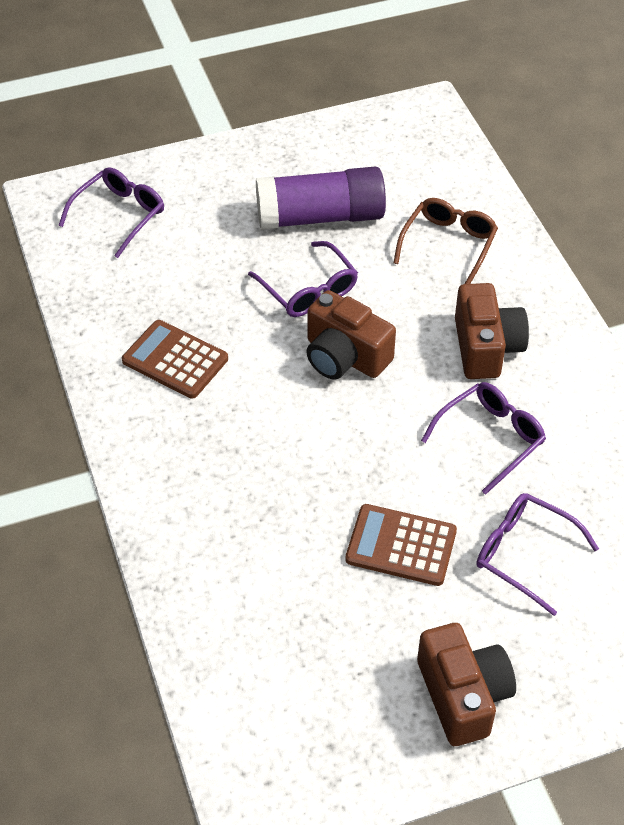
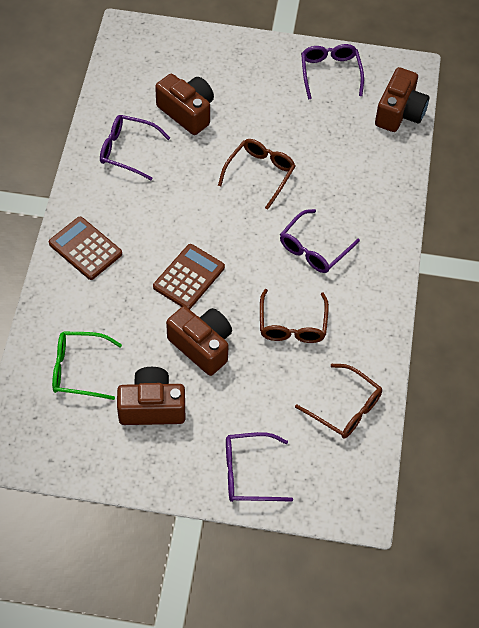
brown camera: 3 -> 4
brown glasses: 1 -> 3
green glasses: 0 -> 1
purple glue stick: 1 -> 0

